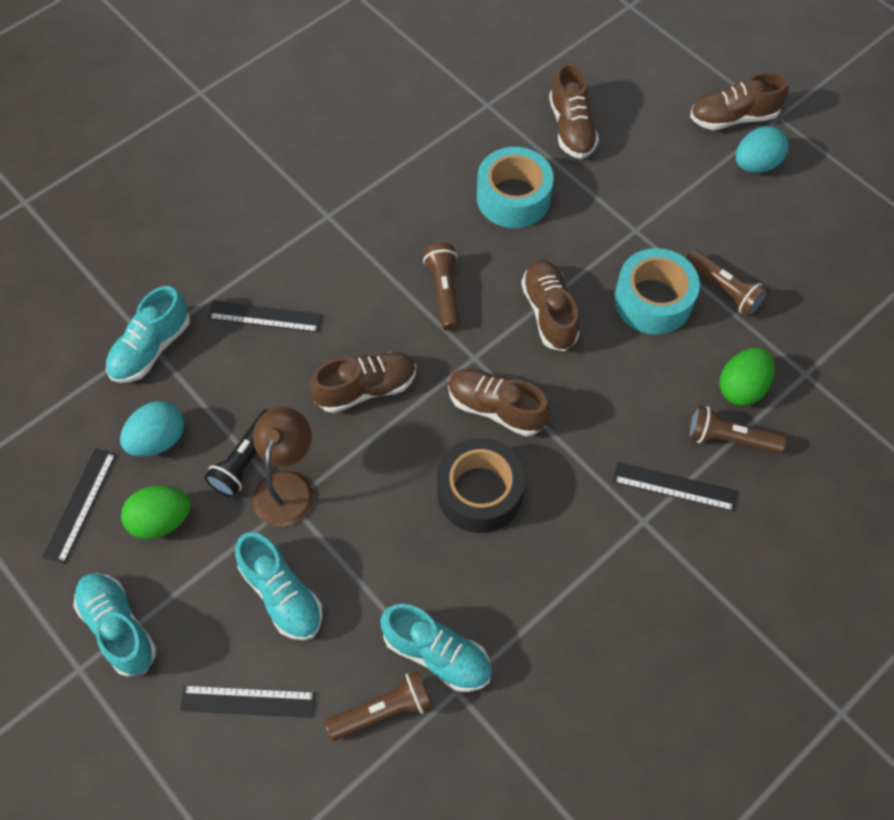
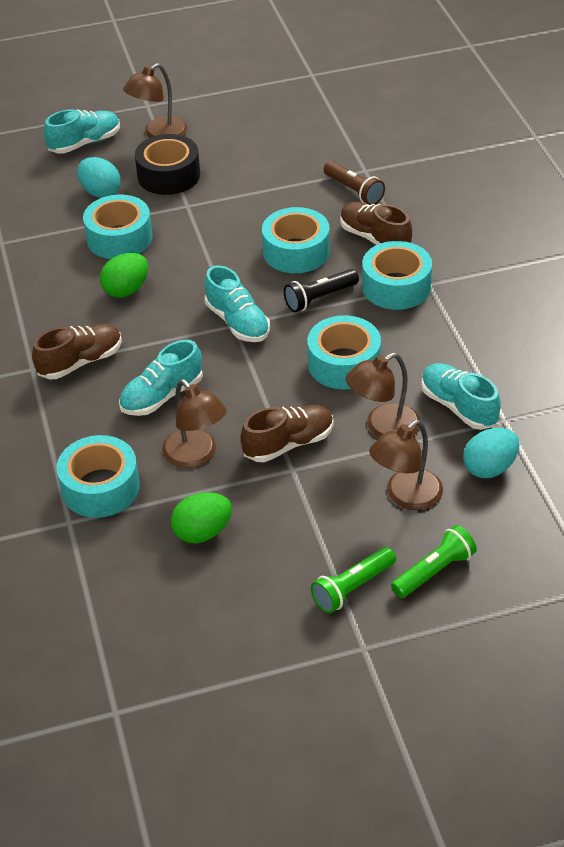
black ruler: 4 -> 0
brown flashlight: 4 -> 1
brown lamp: 1 -> 4
brown shoe: 5 -> 3
green flashlight: 0 -> 2
turquoise tape: 2 -> 5

